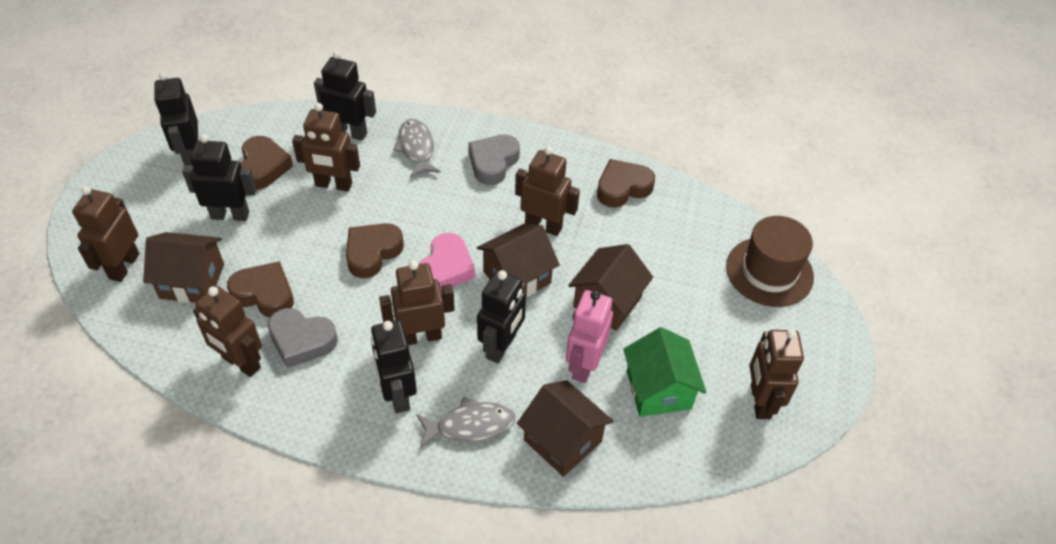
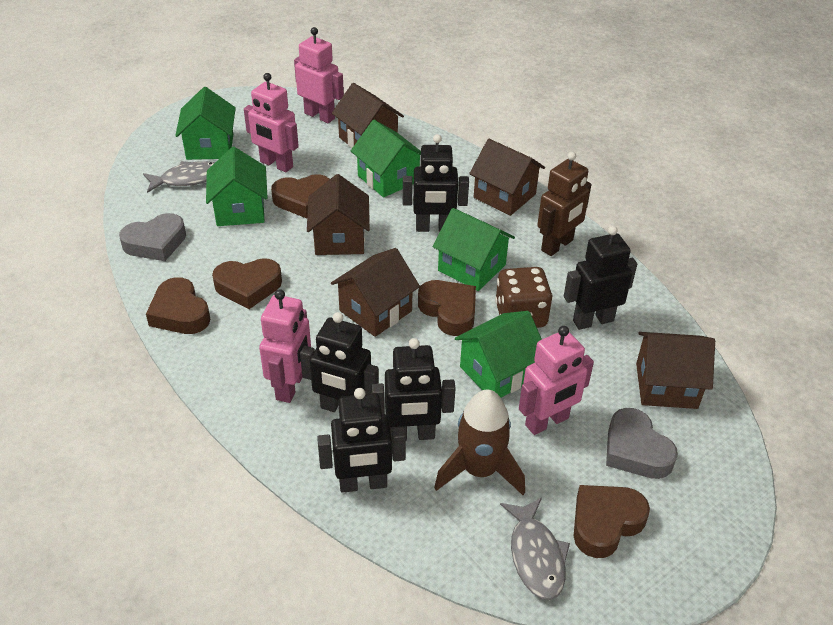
brown dice: 0 -> 1
brown hat: 1 -> 0
brown heart: 4 -> 5
brown house: 4 -> 5
brown robot: 6 -> 1
brown rocket: 0 -> 1
green house: 1 -> 5
pink heart: 1 -> 0
pink robot: 1 -> 4

